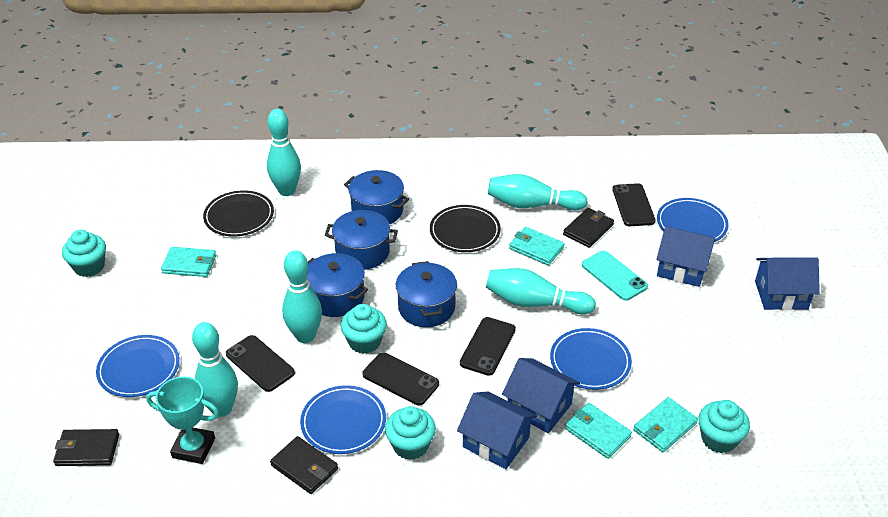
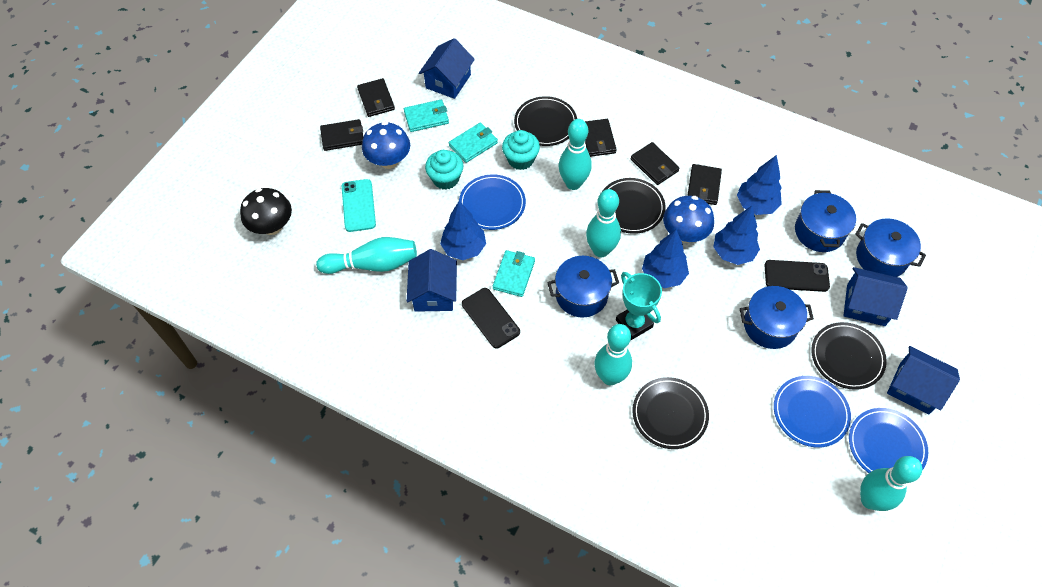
black mushroom: 0 -> 1
black phone: 4 -> 2
black plate: 2 -> 4
black wallet: 3 -> 5
blue mushroom: 0 -> 2
blue plate: 4 -> 3
blue tree: 0 -> 4
turquoise cupcake: 4 -> 2
turquoise wallet: 4 -> 3

